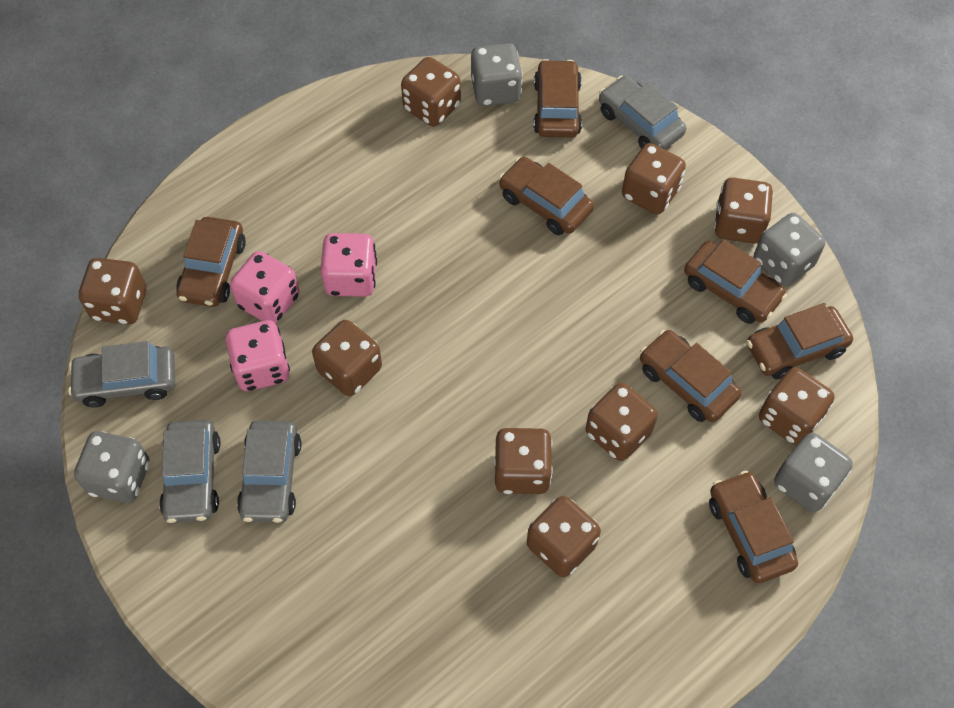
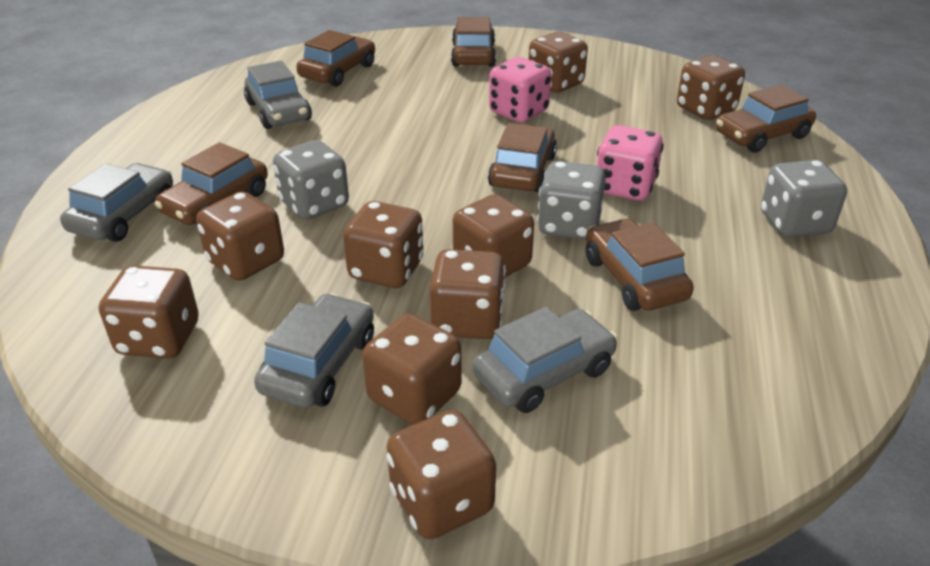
brown car: 7 -> 6
grey dice: 4 -> 3
pink dice: 3 -> 2

